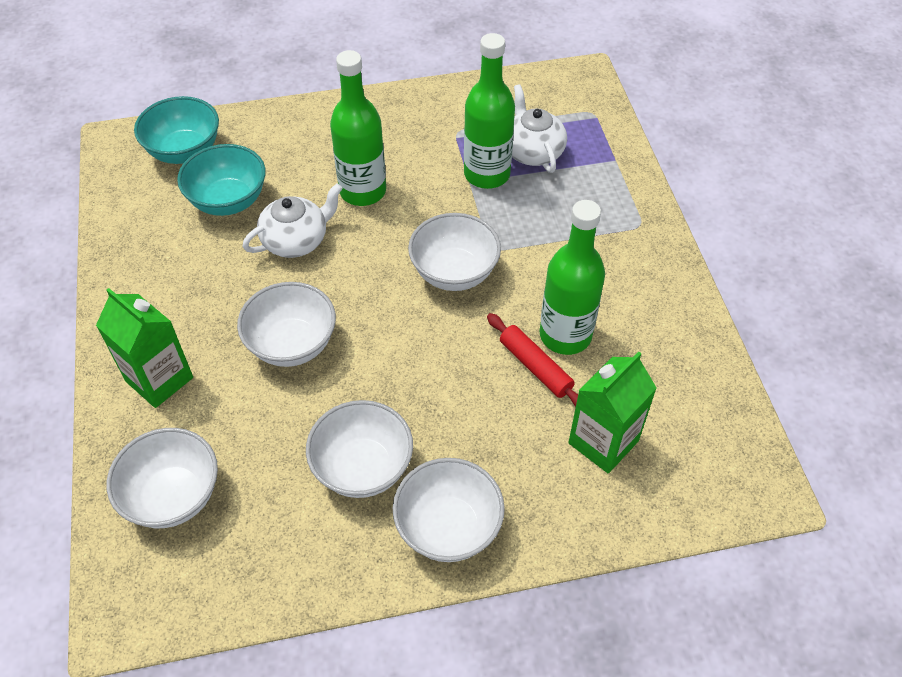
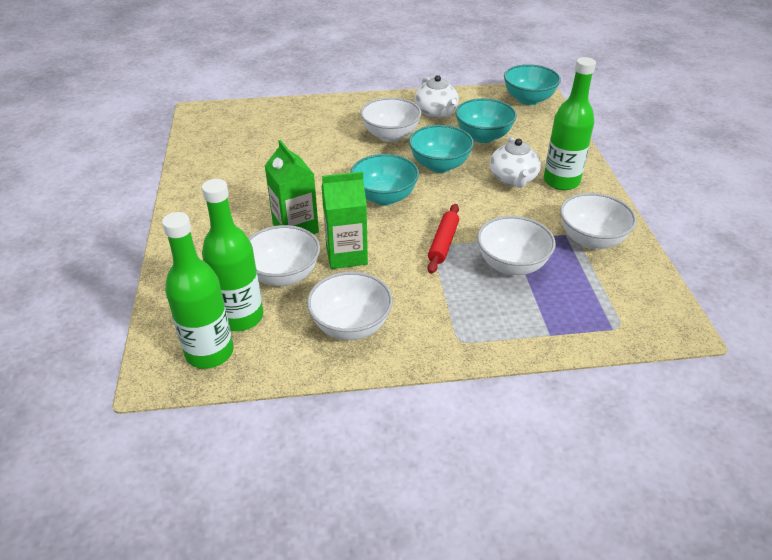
turquoise bowl: 2 -> 4

